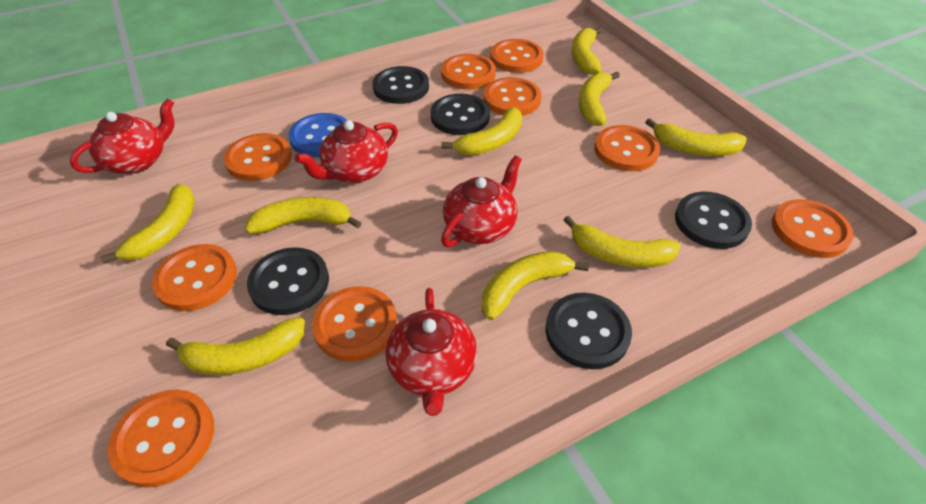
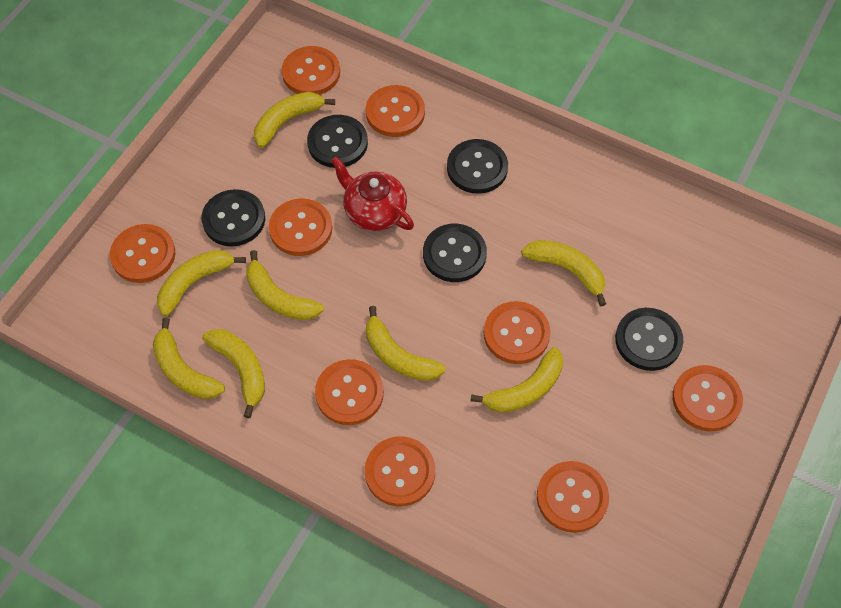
blue button: 1 -> 0
red teapot: 4 -> 1
yellow banana: 9 -> 8

